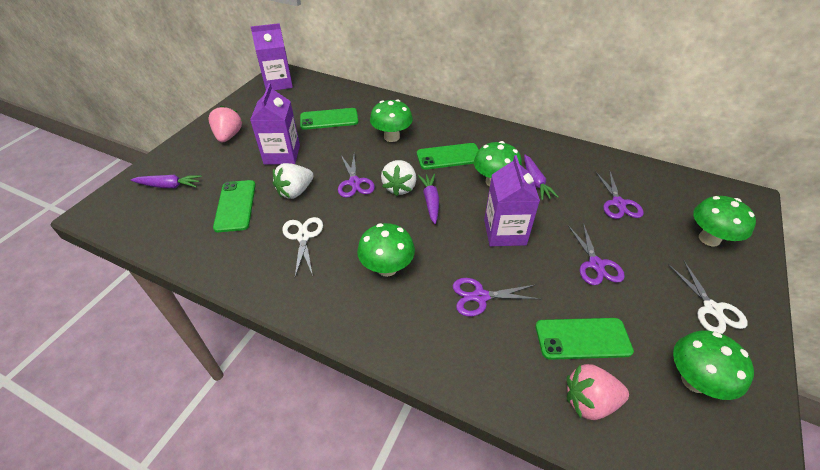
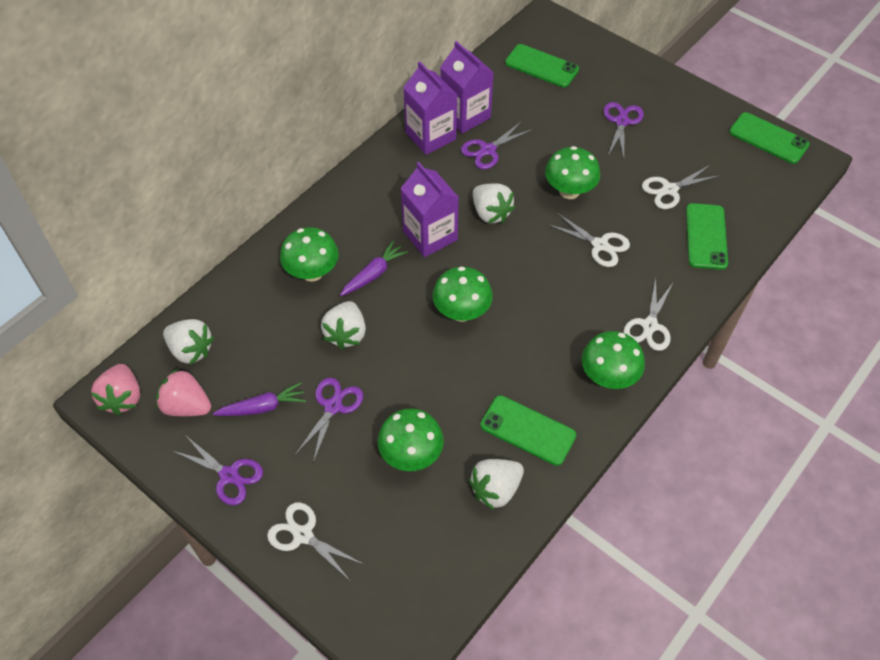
purple carrot: 3 -> 2
white scissors: 2 -> 4
white strawberry: 2 -> 4

